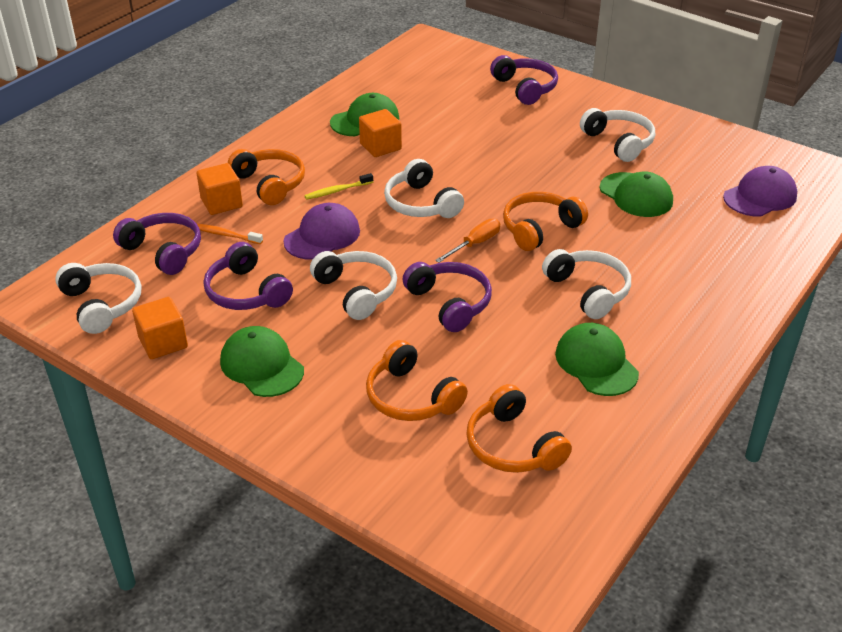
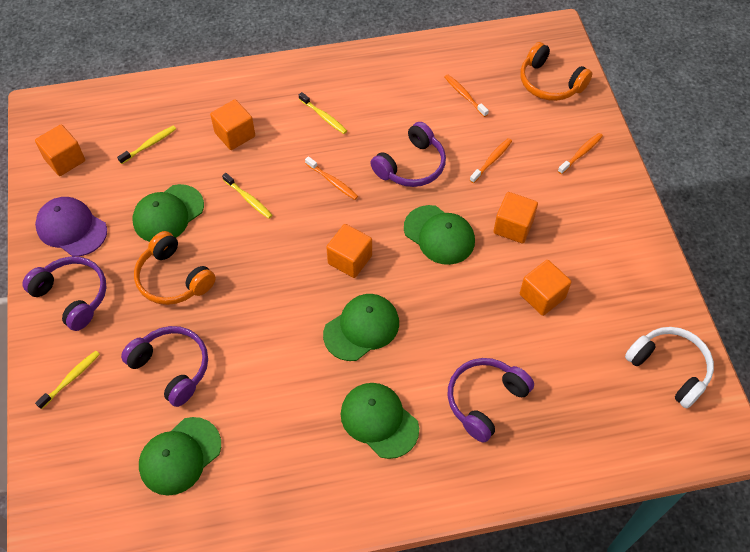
green cap: 4 -> 5
orange cube: 3 -> 5
orange headphones: 4 -> 2
orange screwdriver: 1 -> 0
orange toothbrush: 1 -> 4
purple cap: 2 -> 1
white headphones: 5 -> 1
yellow toothbrush: 1 -> 4

